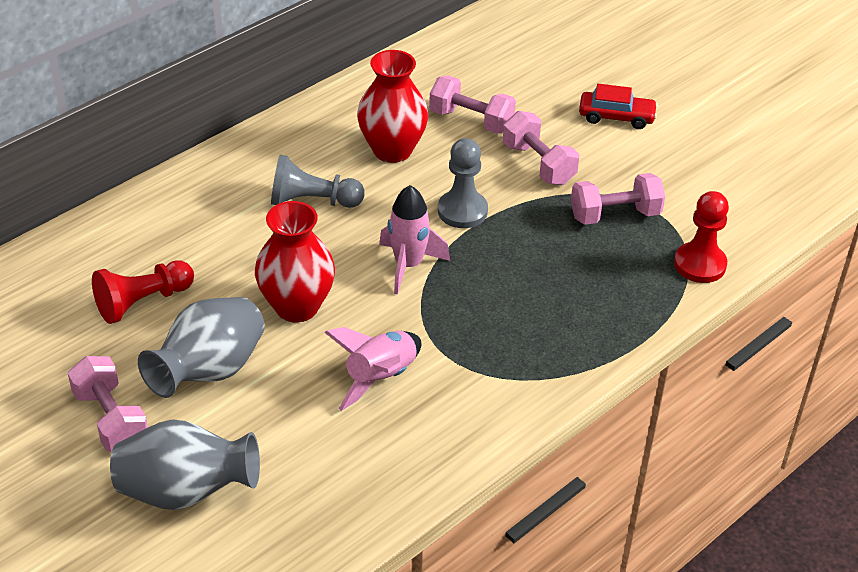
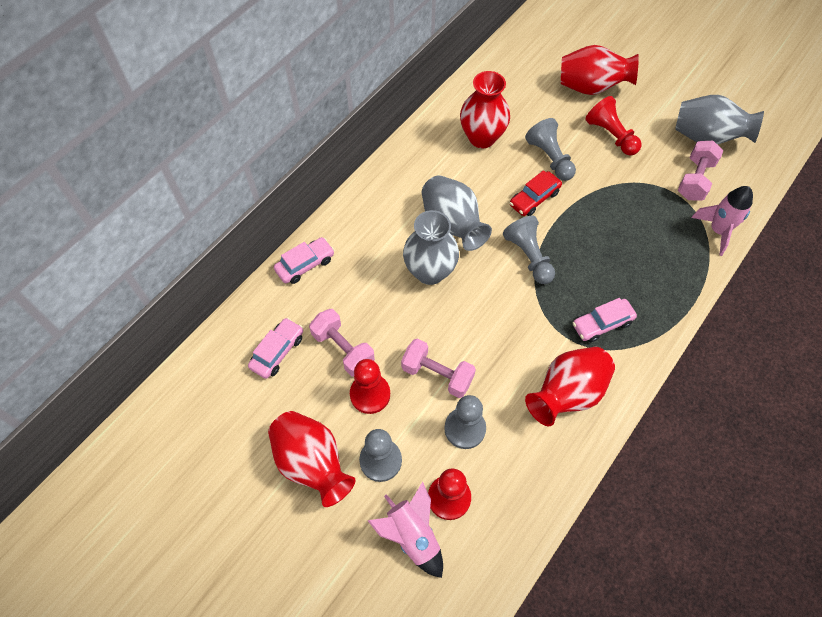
grey pawn: 2 -> 4
grey vase: 2 -> 3
pink car: 0 -> 3
pink dumbbell: 4 -> 3
red pawn: 2 -> 3
red vase: 2 -> 4

